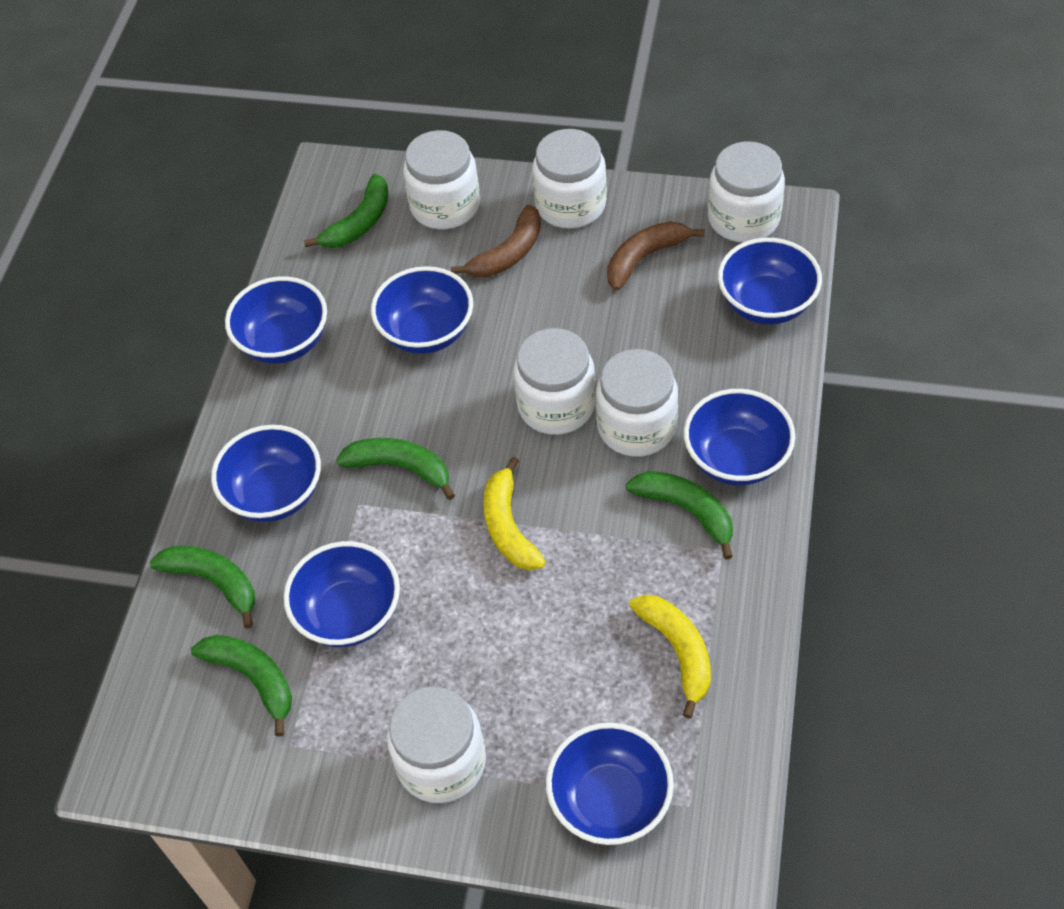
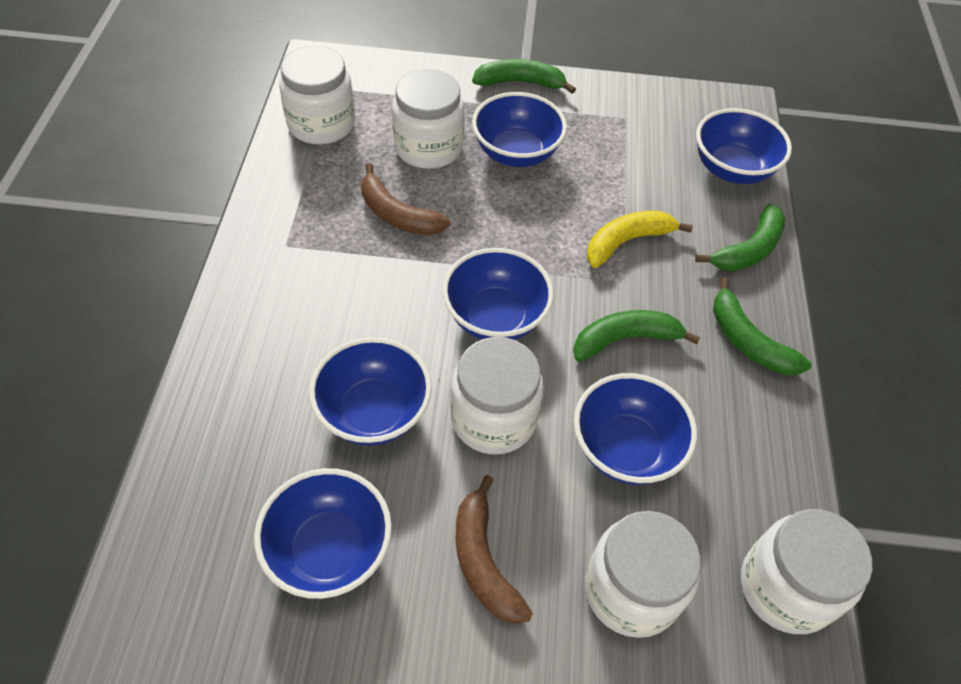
blue bowl: 7 -> 6
green banana: 5 -> 4
white jar: 6 -> 5
yellow banana: 2 -> 1

